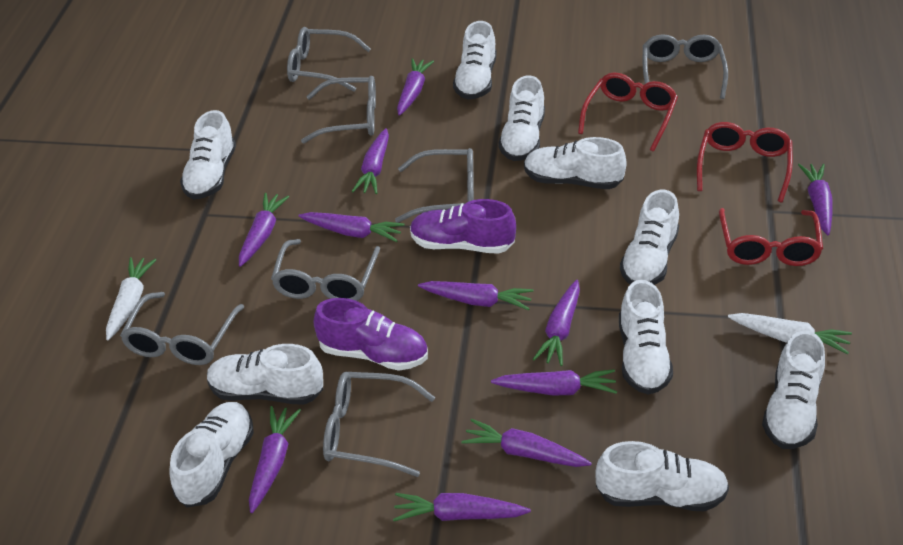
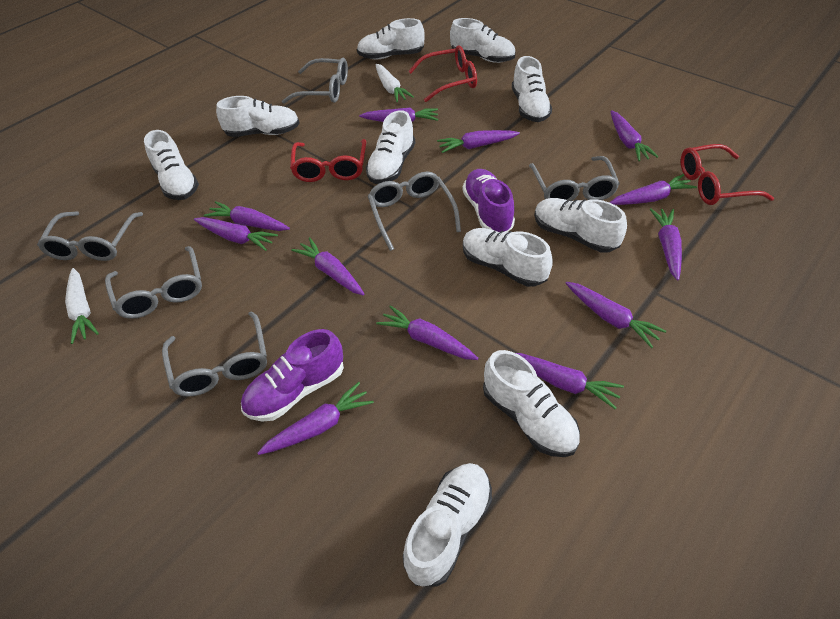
grey glasses: 7 -> 6
purple carrot: 11 -> 12

